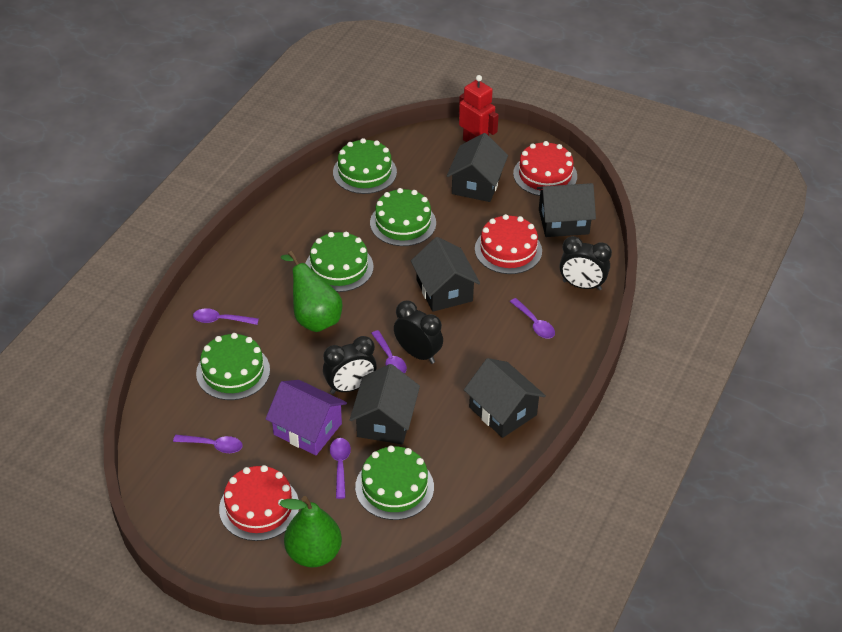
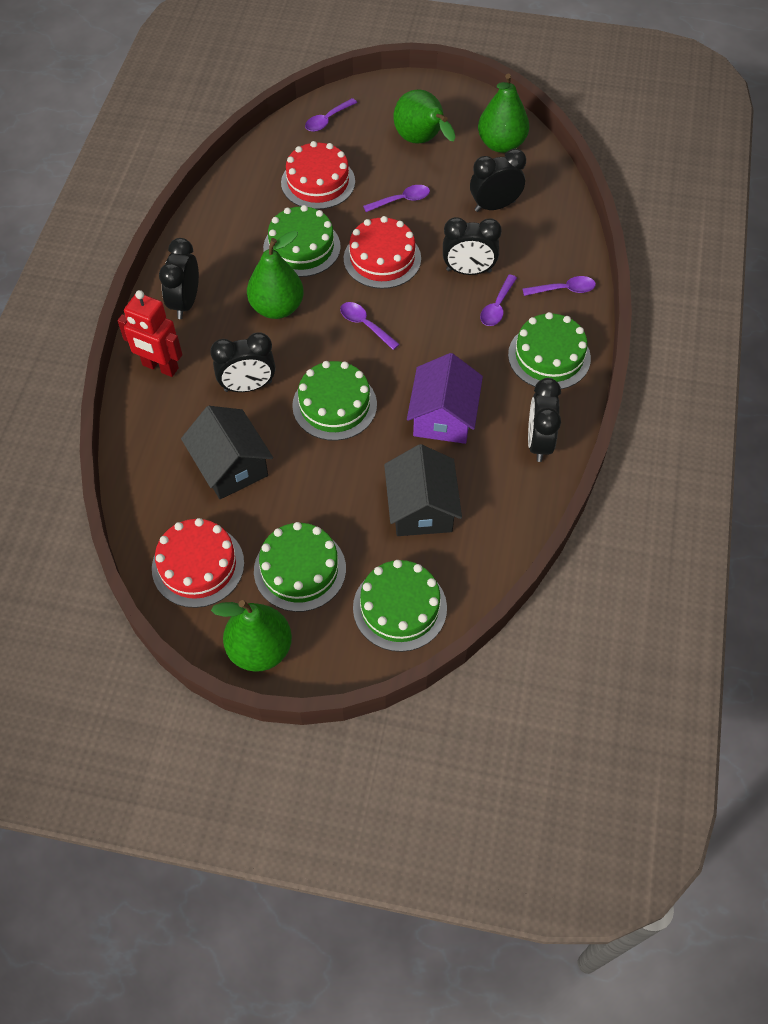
black clock: 3 -> 5
black house: 5 -> 2
green pear: 2 -> 4

